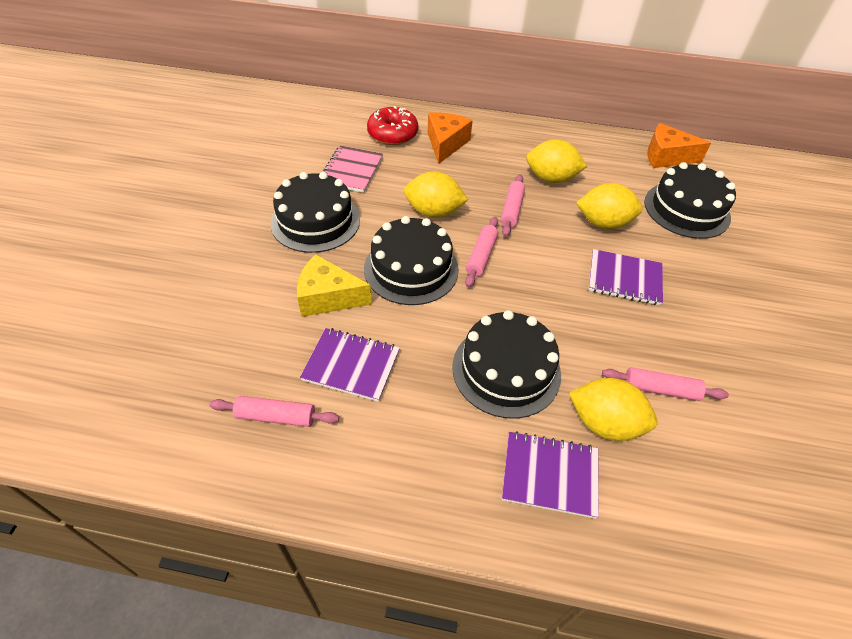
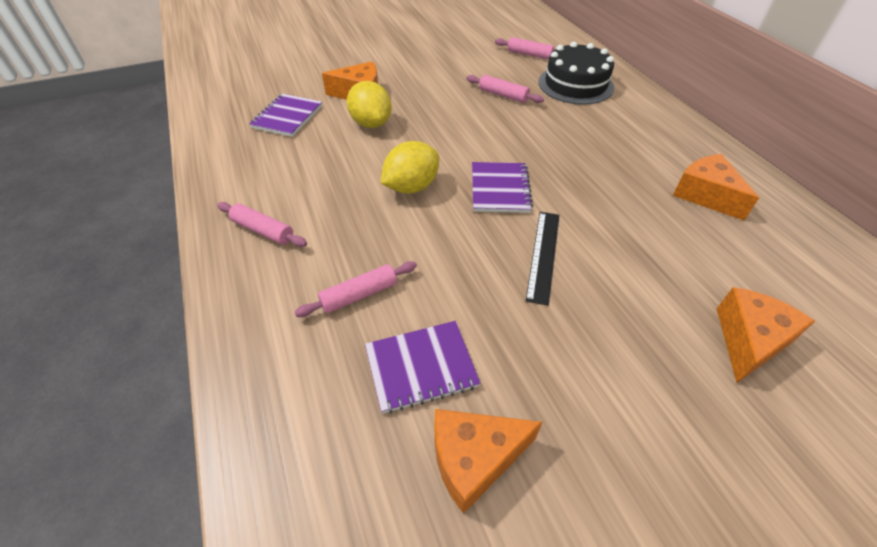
black cake: 4 -> 1
black ruler: 0 -> 1
orange cheese: 2 -> 4
pink notebook: 1 -> 0
red donut: 1 -> 0
yellow cheese: 1 -> 0
yellow lemon: 4 -> 2

